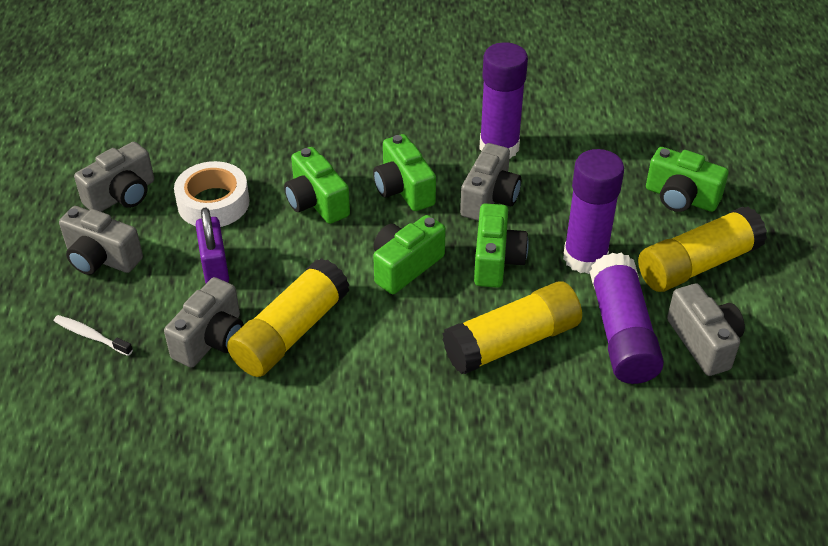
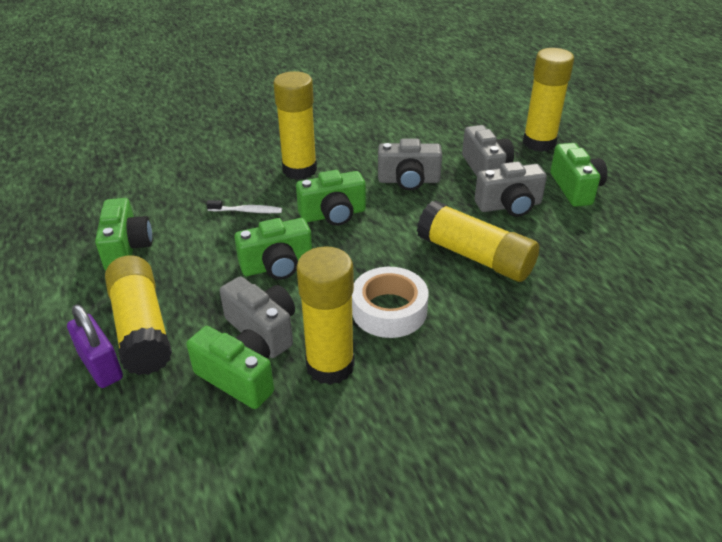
grey camera: 5 -> 4
purple glue stick: 3 -> 0
yellow glue stick: 3 -> 5

